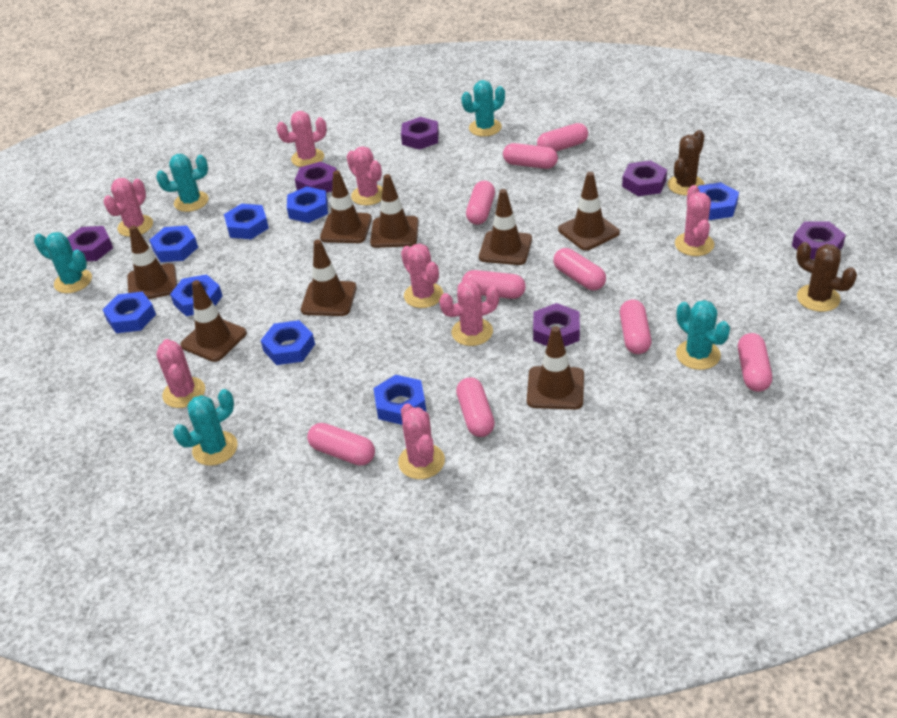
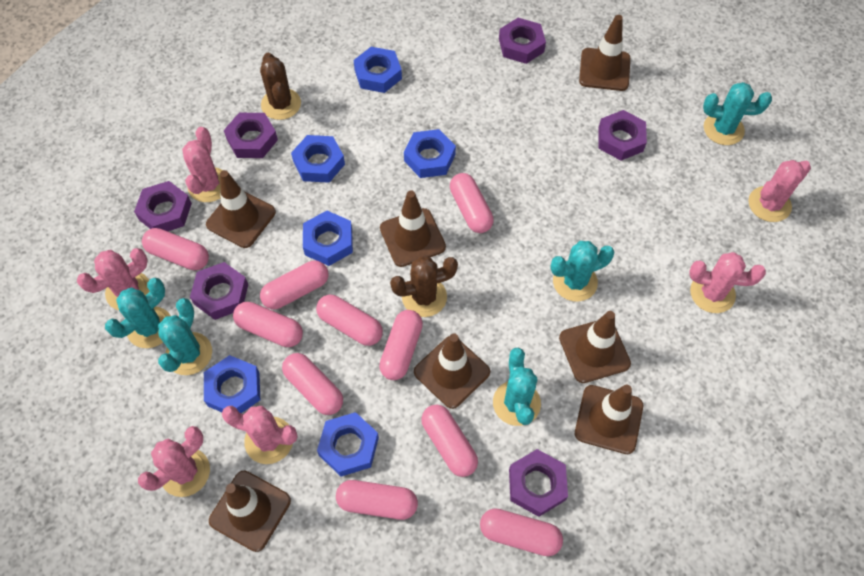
blue nut: 8 -> 6
brown traffic cone: 8 -> 7
pink cactus: 8 -> 6
pink capsule: 9 -> 10

